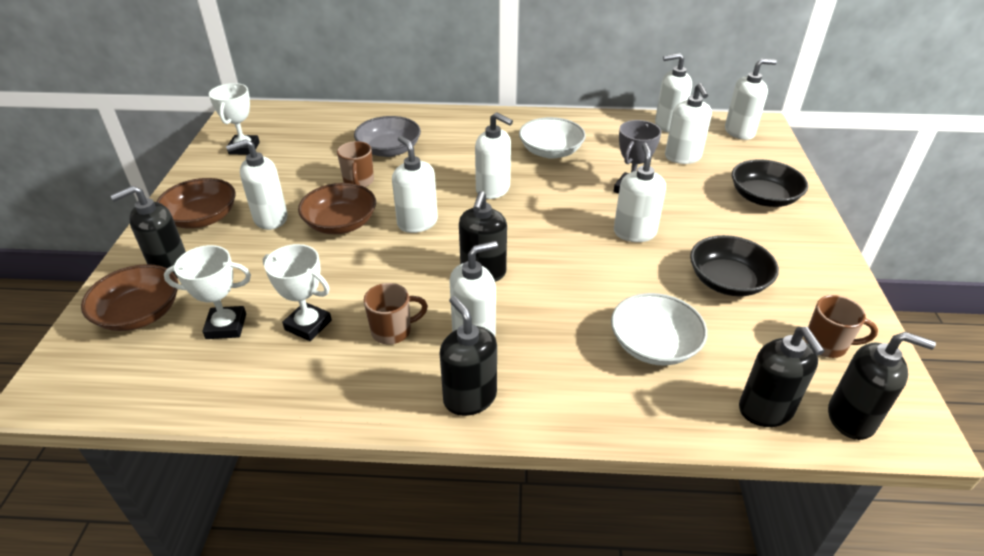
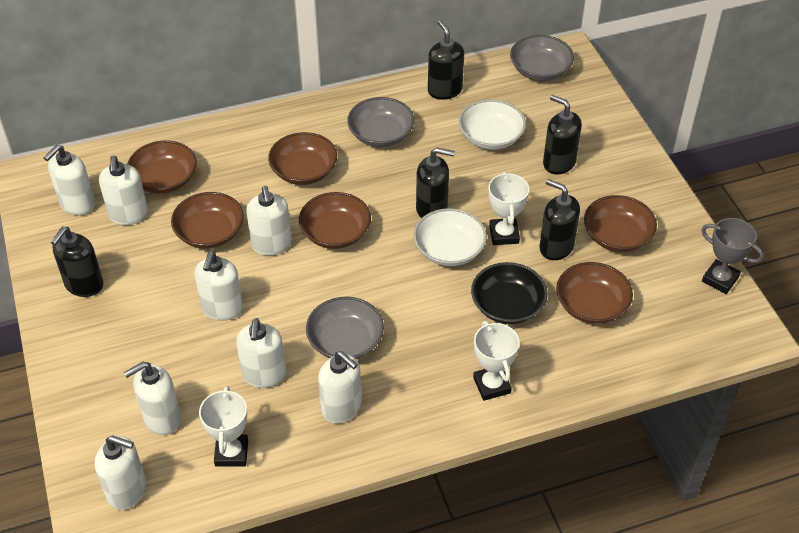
black bowl: 2 -> 1
brown bowl: 3 -> 6
brown mug: 3 -> 0
grey bowl: 1 -> 3

